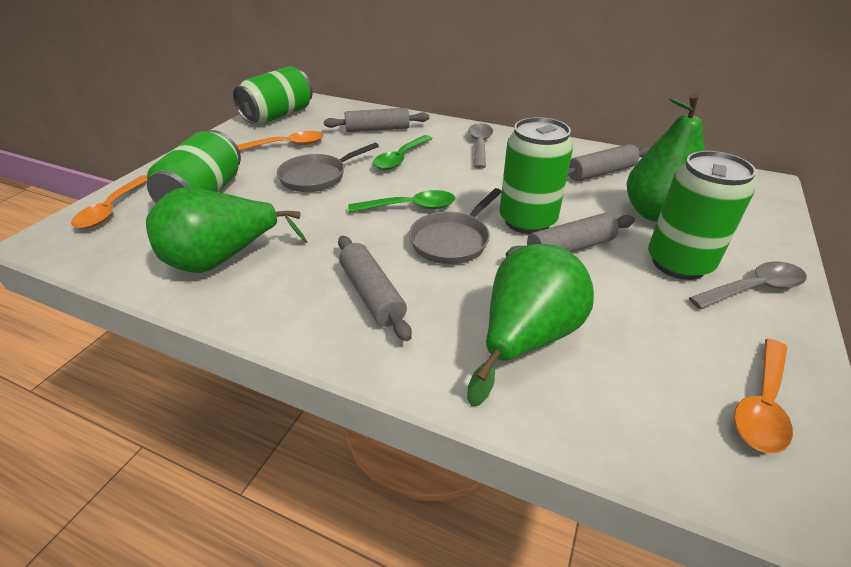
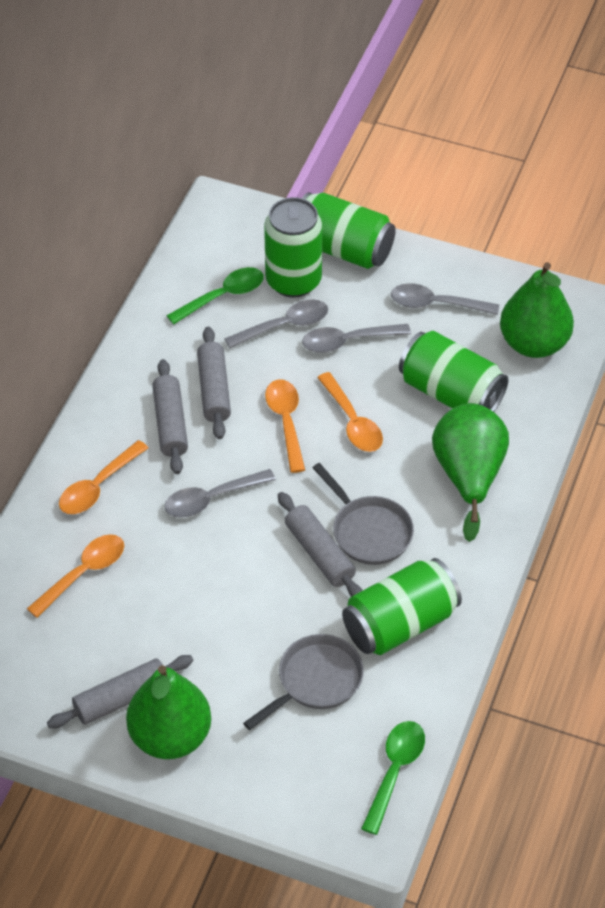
grey spoon: 2 -> 4
orange spoon: 3 -> 4

